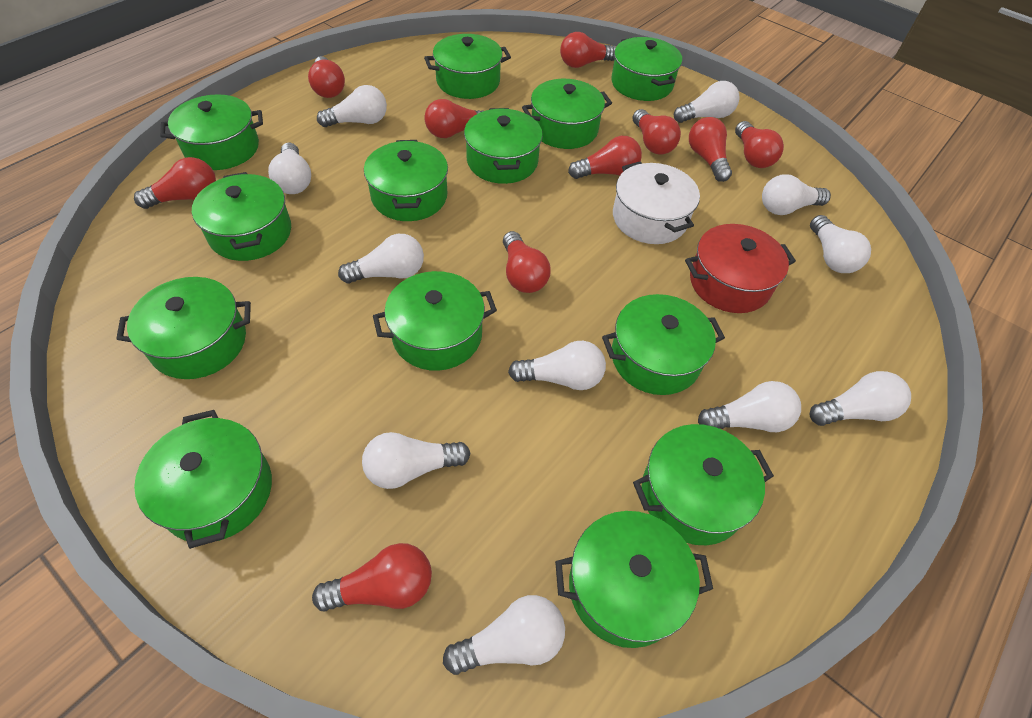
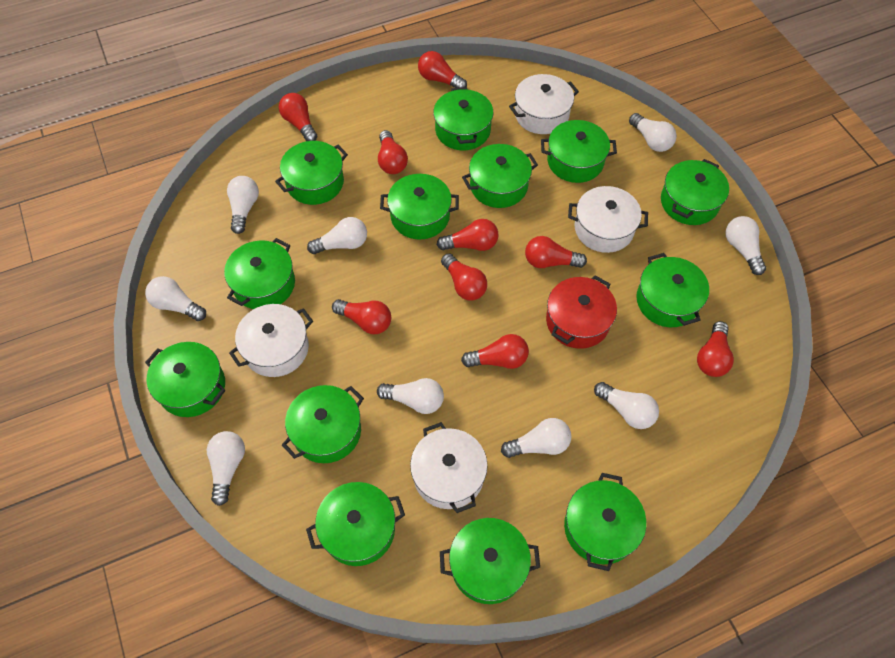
red light bulb: 10 -> 9
white light bulb: 11 -> 9
white pot: 1 -> 4

